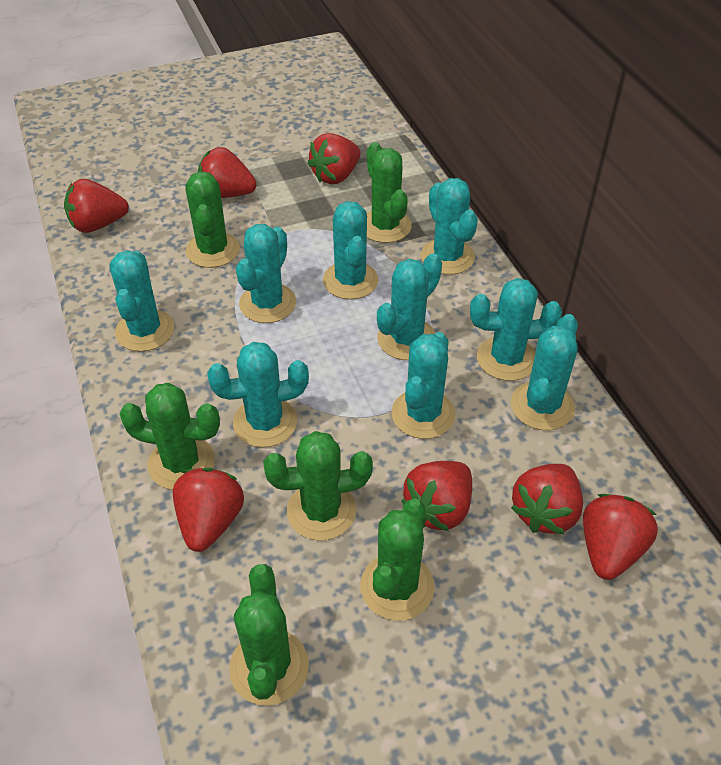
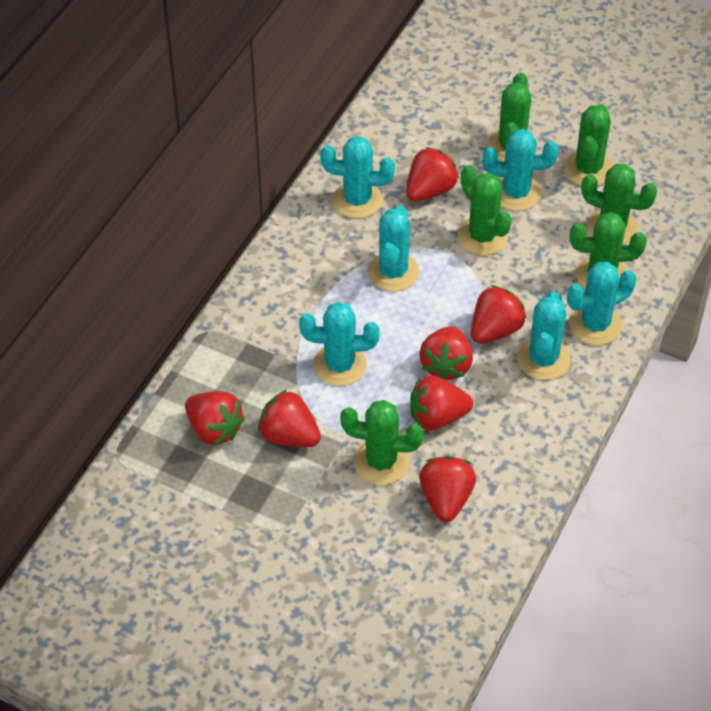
turquoise cactus: 9 -> 6

